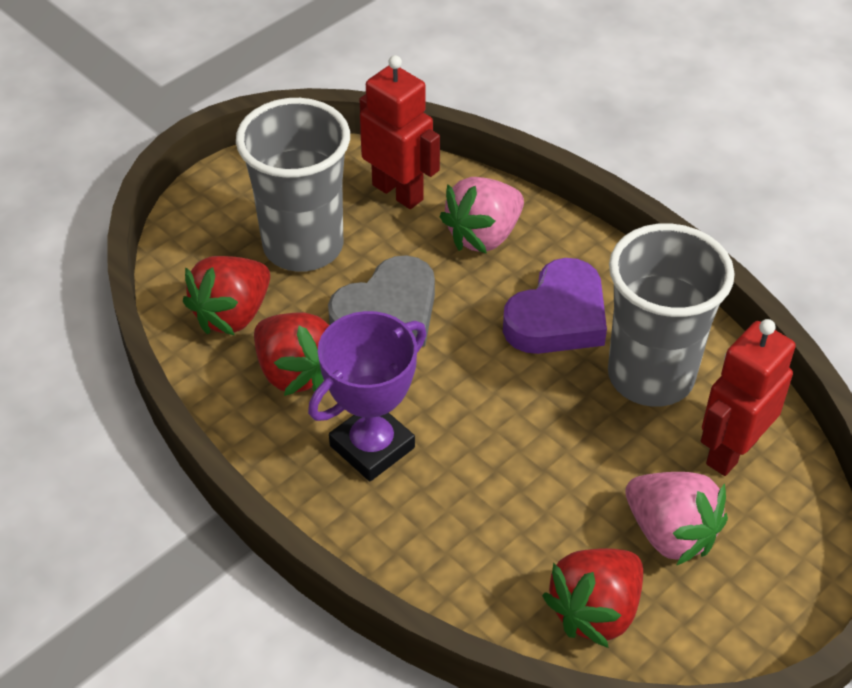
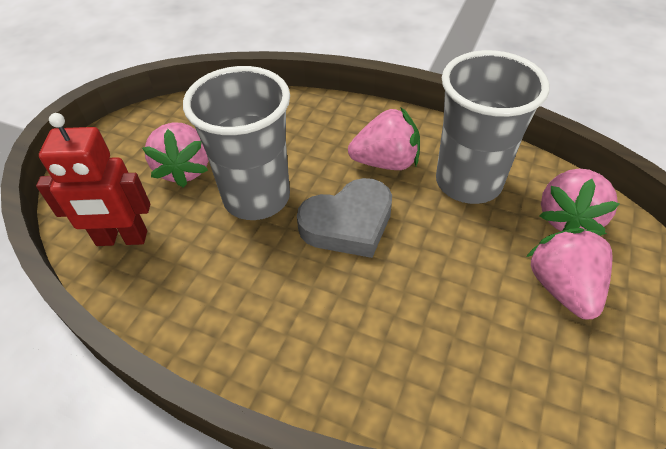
pink strawberry: 2 -> 4
purple heart: 1 -> 0
purple trophy: 1 -> 0
red robot: 2 -> 1
red strawberry: 3 -> 0

